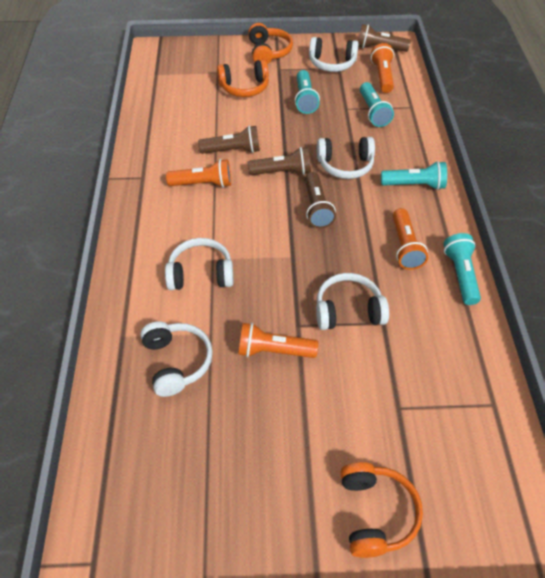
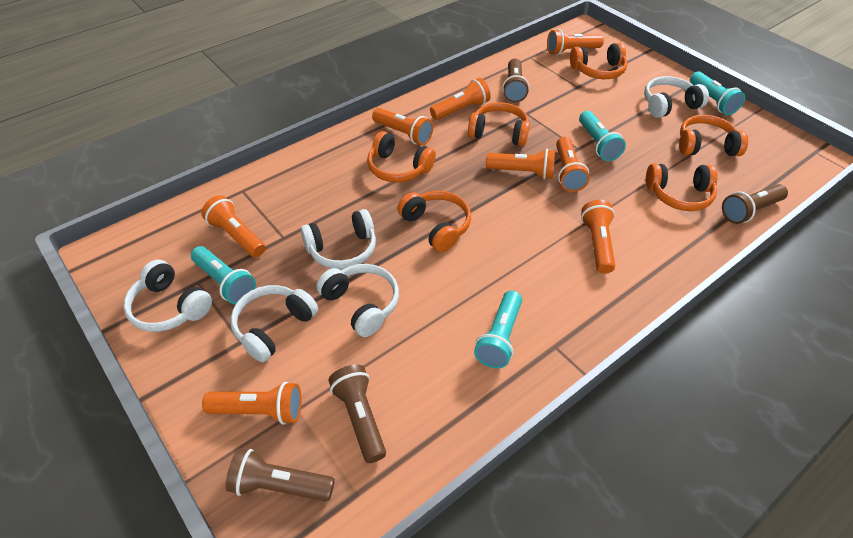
orange flashlight: 4 -> 8
orange headphones: 3 -> 6

